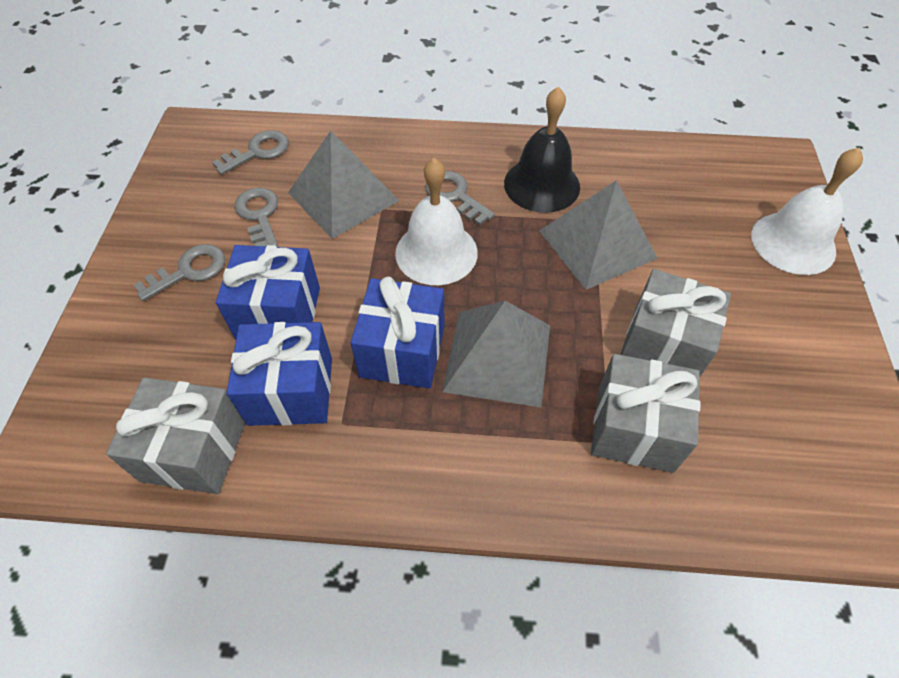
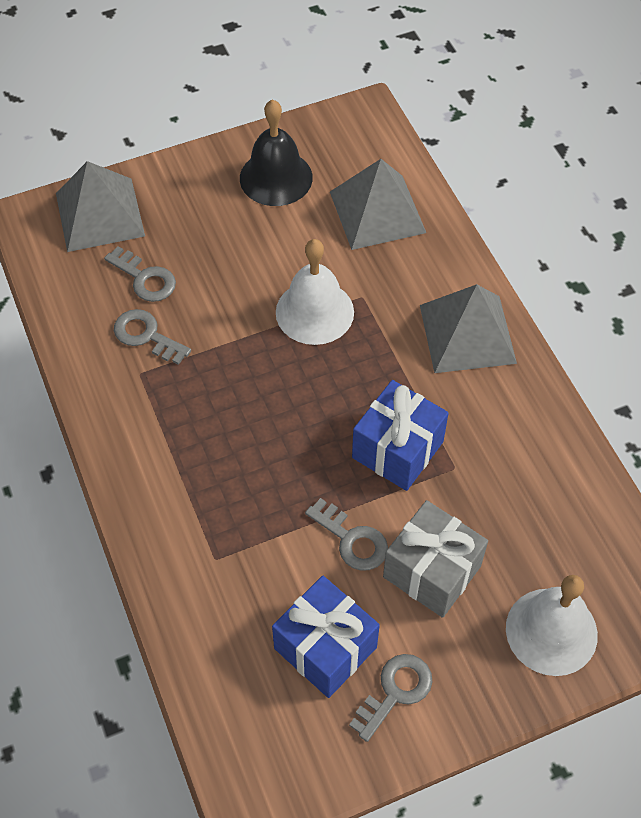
blue gift: 3 -> 2
grey gift: 3 -> 1

